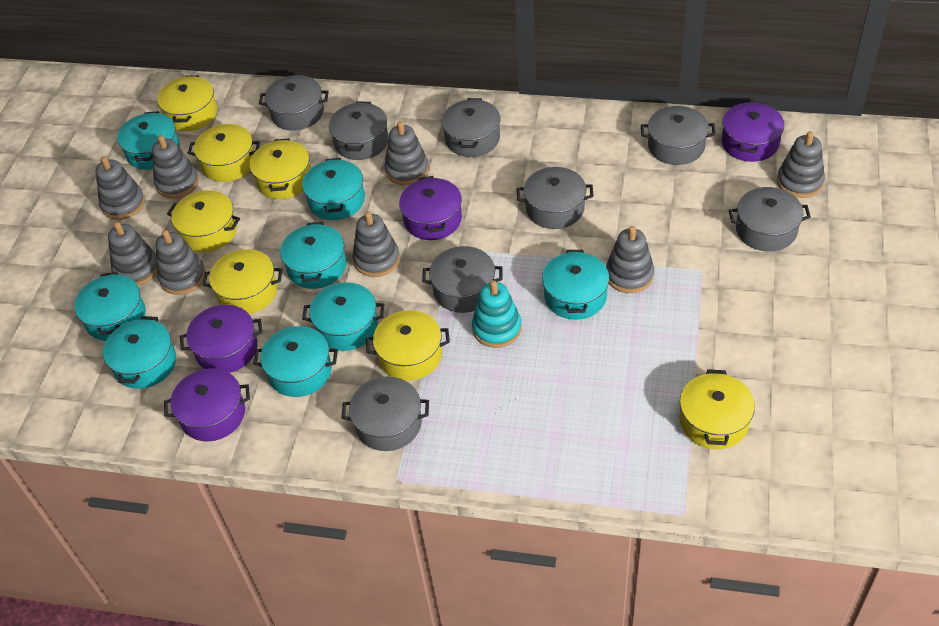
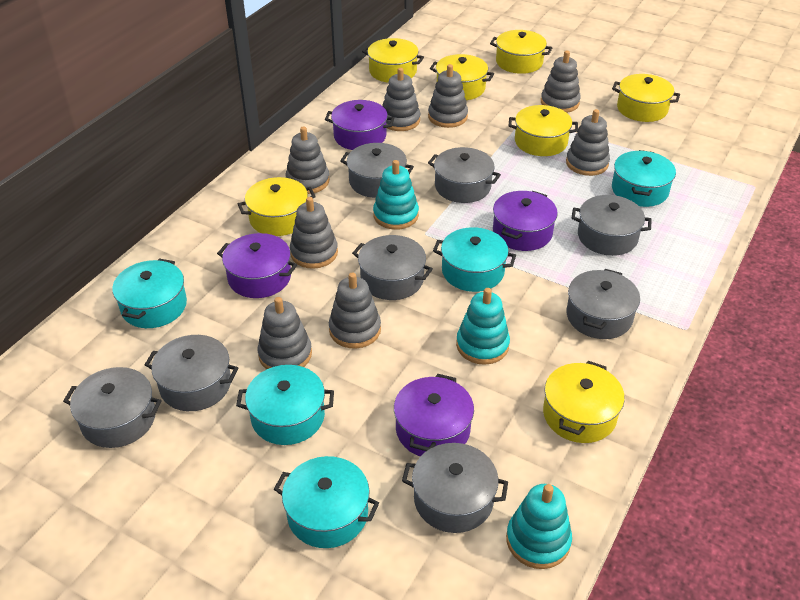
turquoise pot: 8 -> 5
turquoise stacking toy: 1 -> 3

